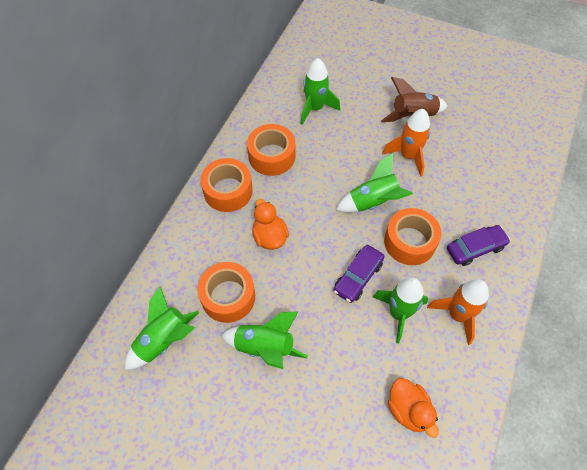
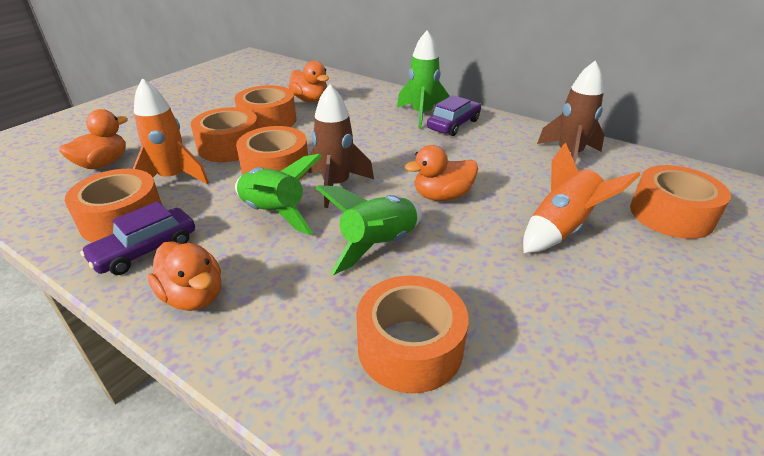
brown rocket: 1 -> 2
green rocket: 5 -> 3
orange duck: 2 -> 4
orange tape: 4 -> 6

